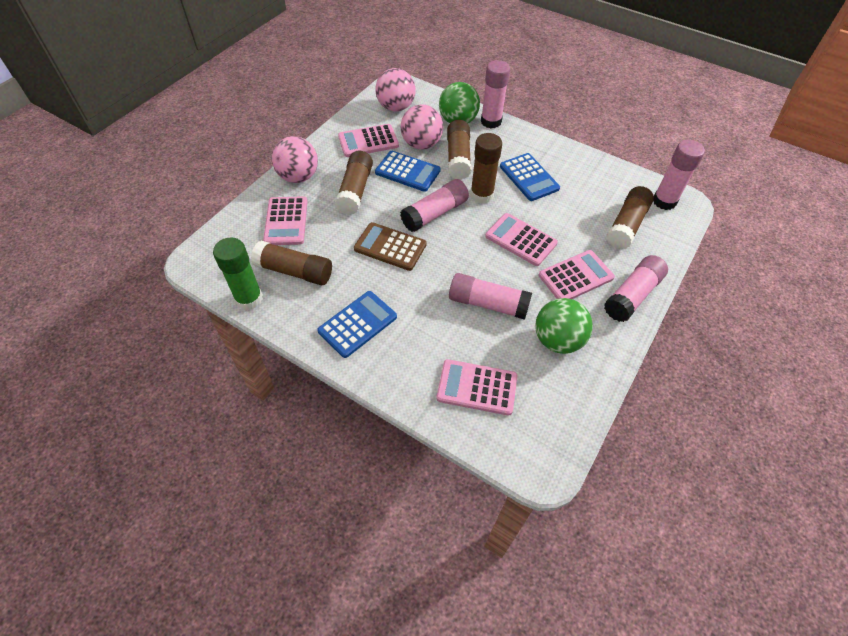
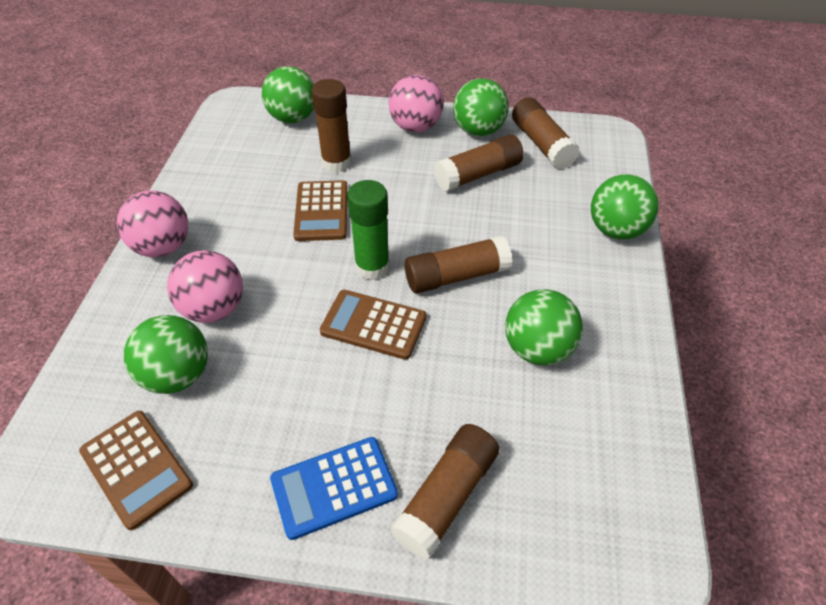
blue calculator: 3 -> 1
brown calculator: 1 -> 3
green ball: 2 -> 5
pink calculator: 5 -> 0
pink glue stick: 5 -> 0

